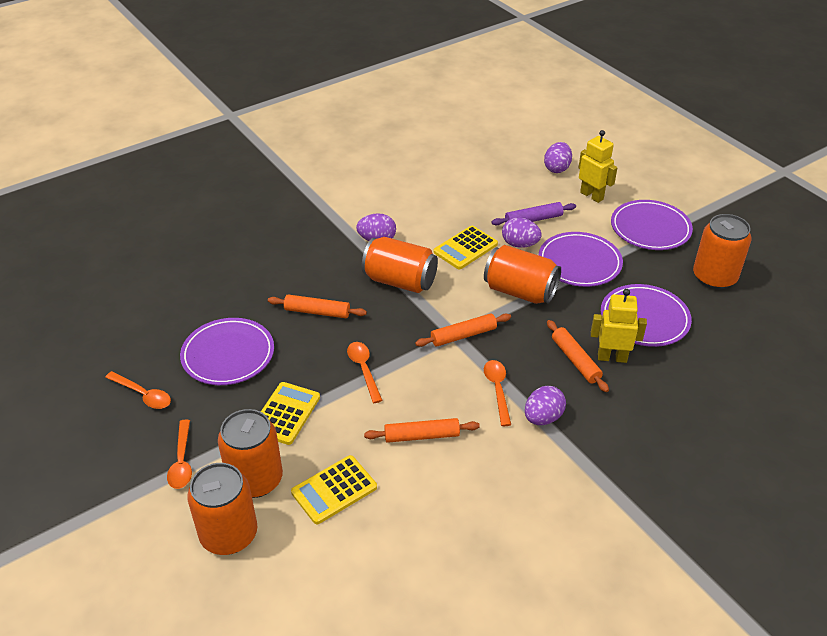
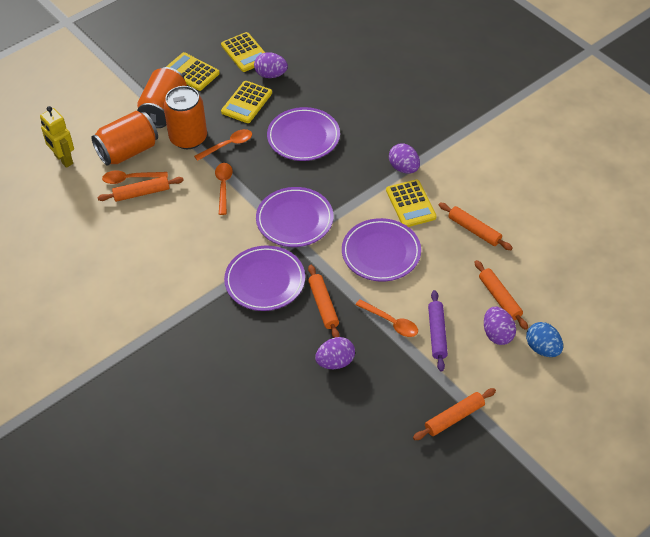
blue egg: 0 -> 1
orange can: 5 -> 3
orange rolling pin: 4 -> 5
yellow calculator: 3 -> 4
yellow robot: 2 -> 1

